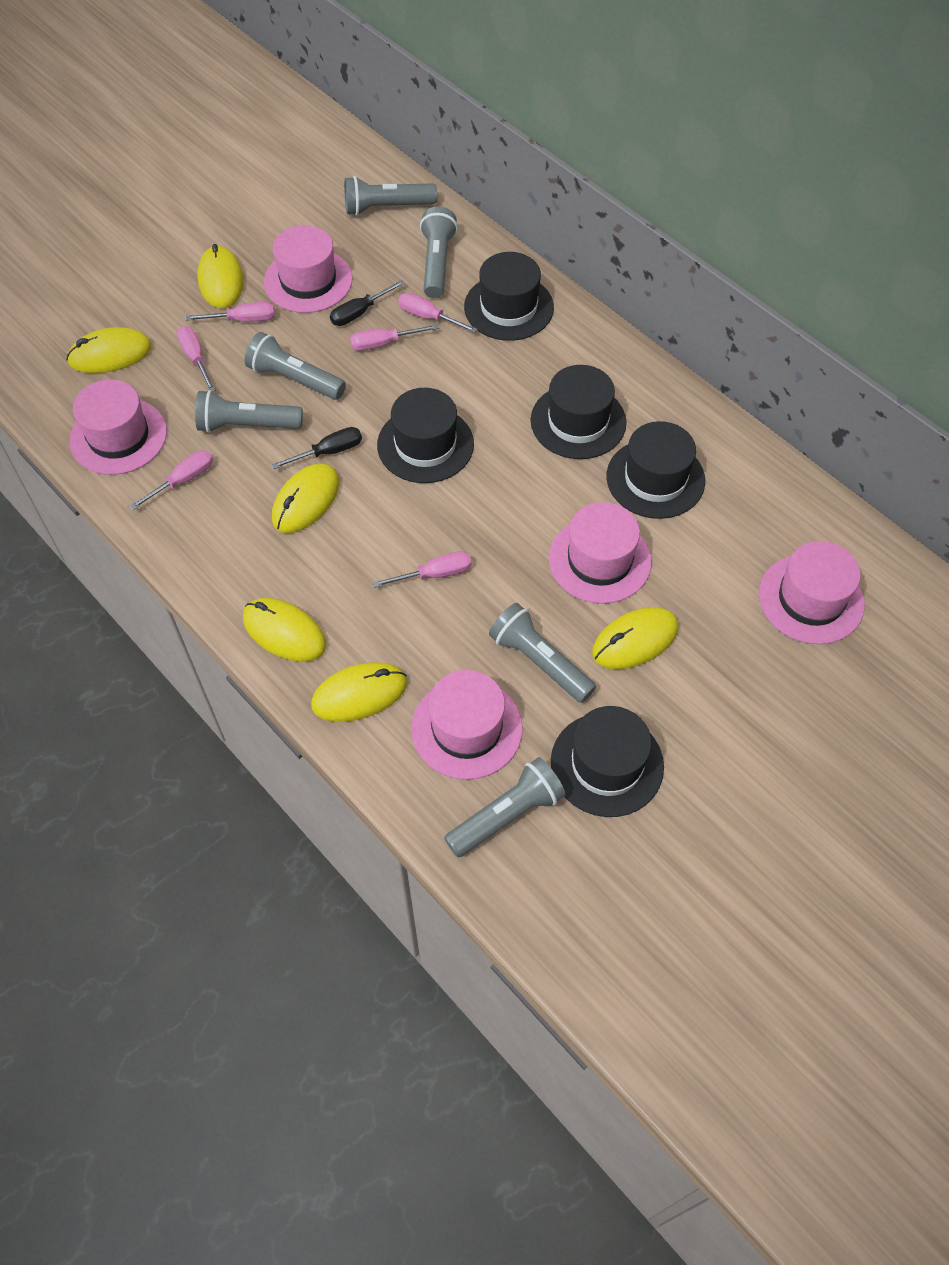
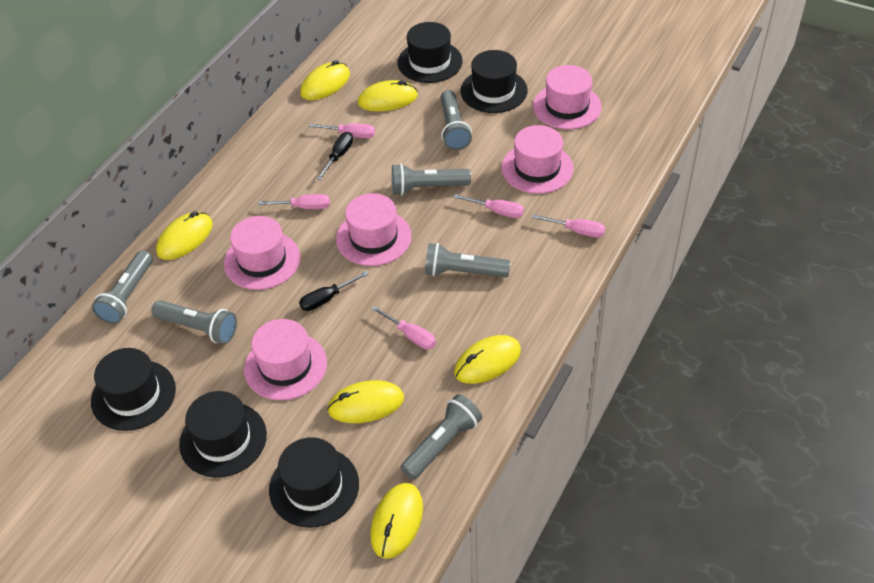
pink screwdriver: 6 -> 5

